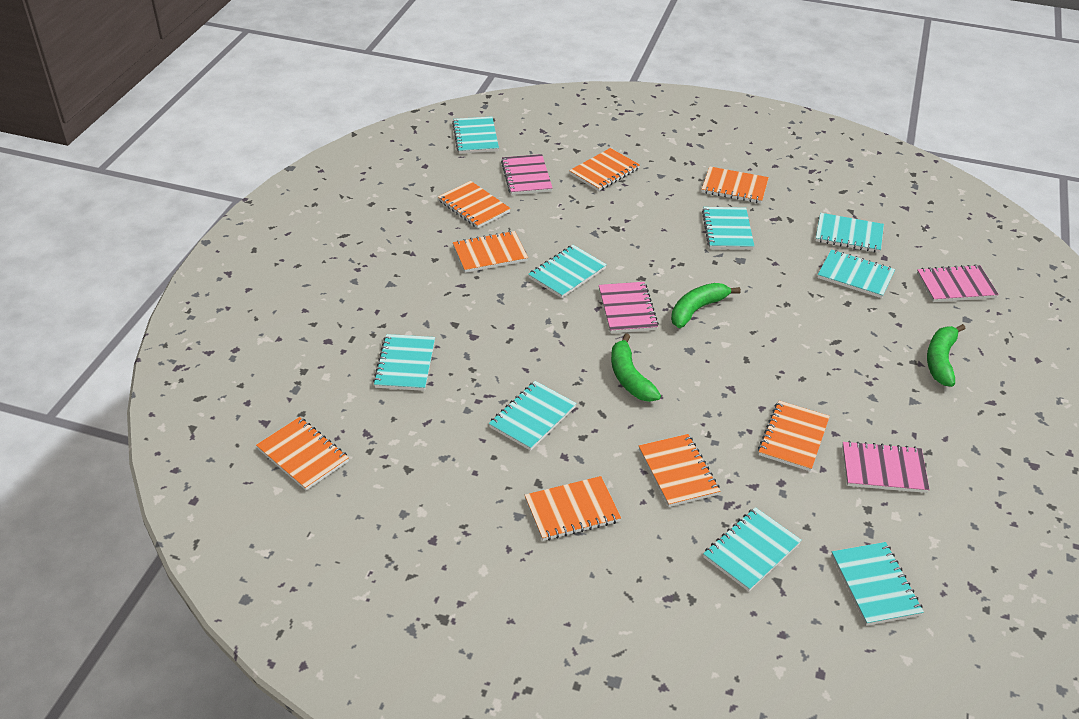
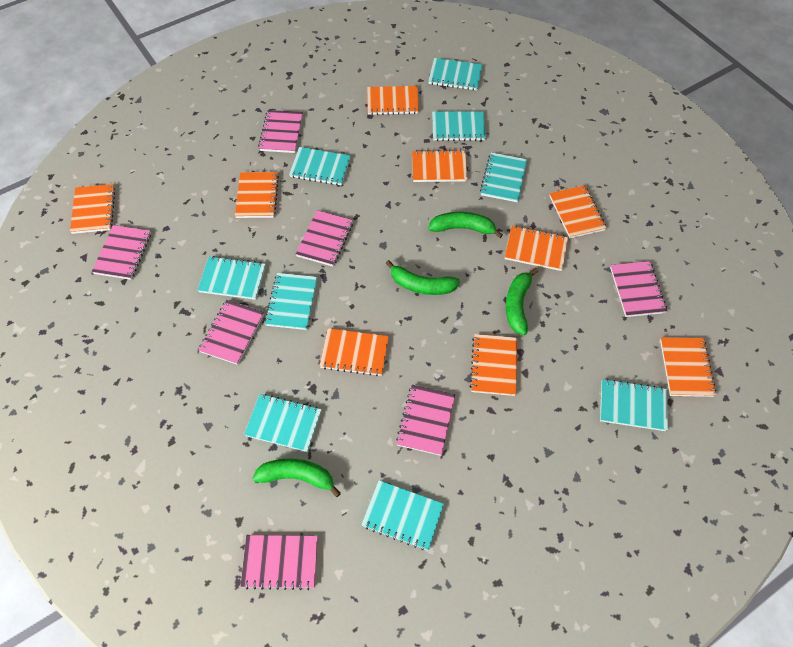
green banana: 3 -> 4
orange notebook: 8 -> 9
pink notebook: 4 -> 7

